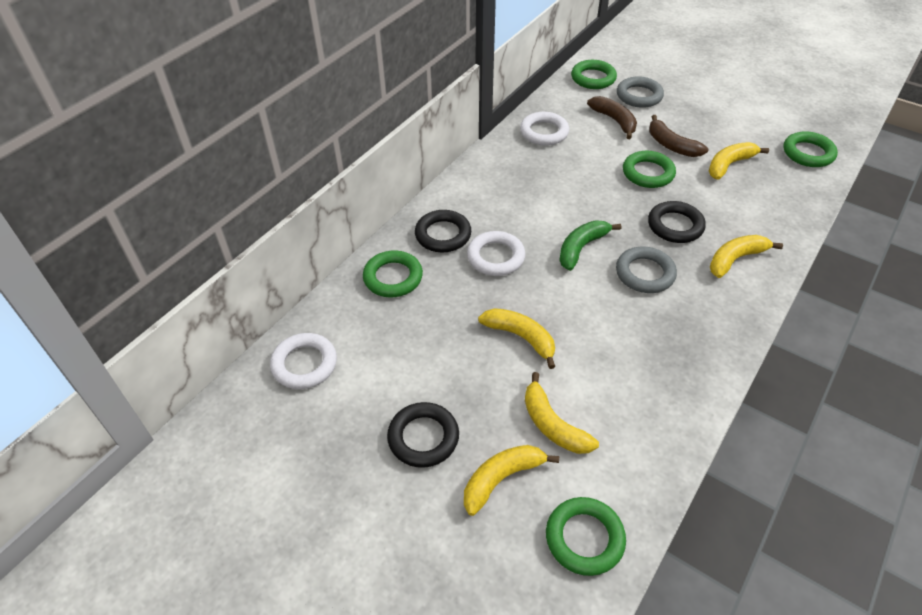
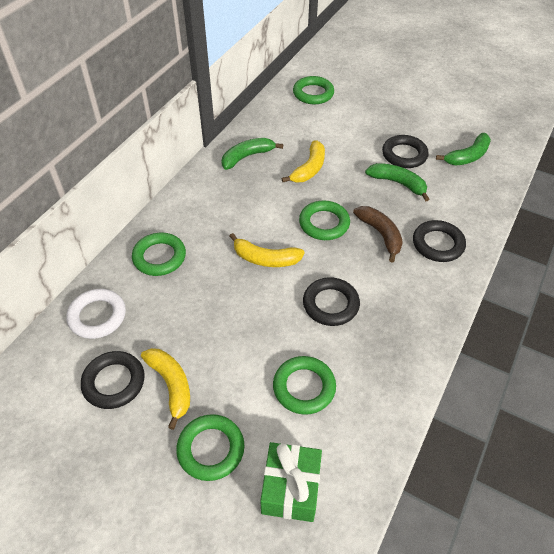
black ring: 3 -> 4
brown banana: 2 -> 1
green banana: 1 -> 3
green gift: 0 -> 1
grey ring: 2 -> 0
white ring: 3 -> 1
yellow banana: 5 -> 3

